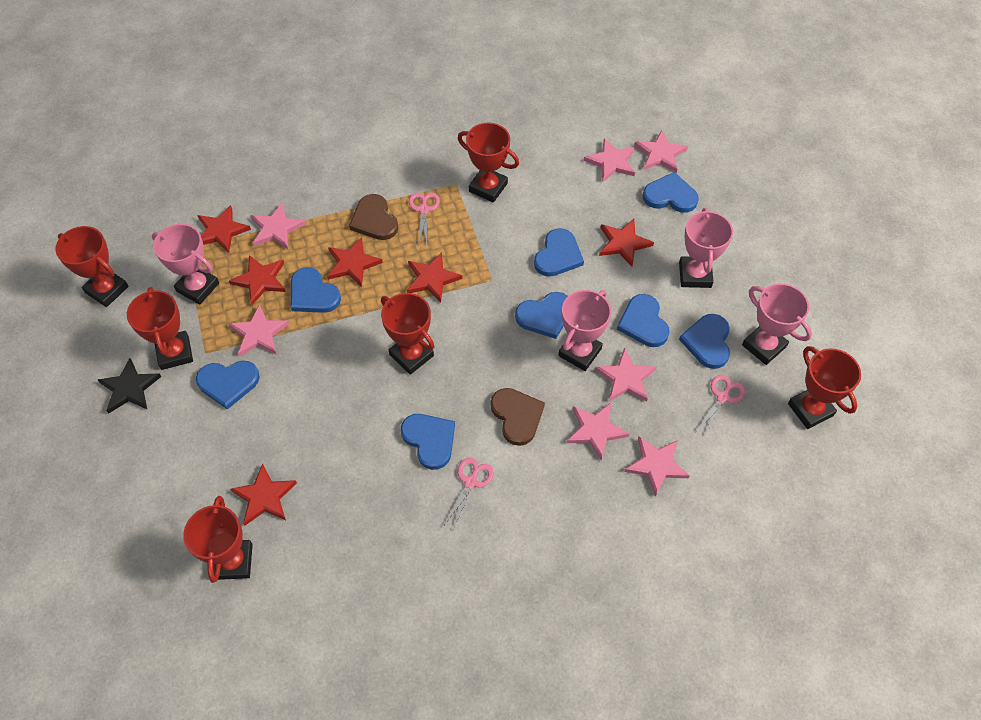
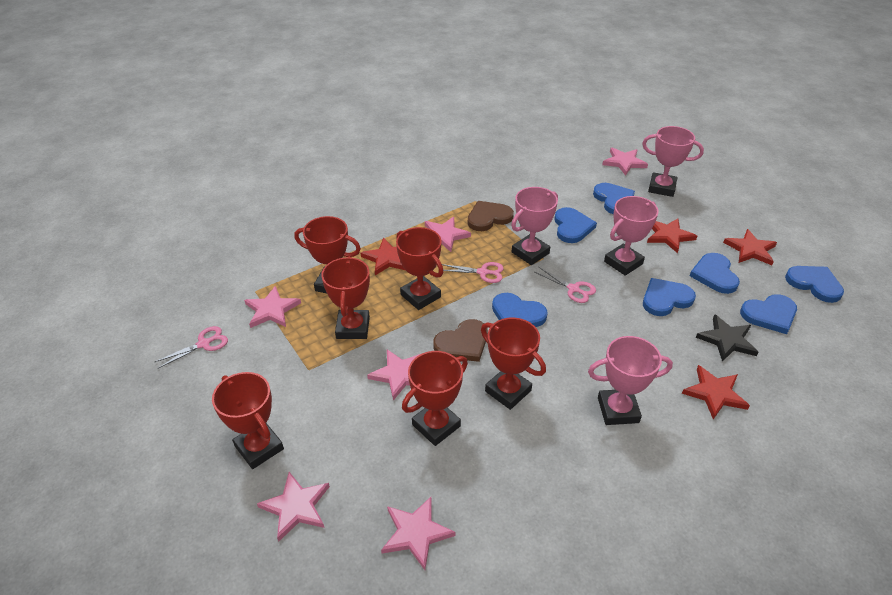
blue heart: 8 -> 7
pink star: 7 -> 6
red star: 6 -> 4

